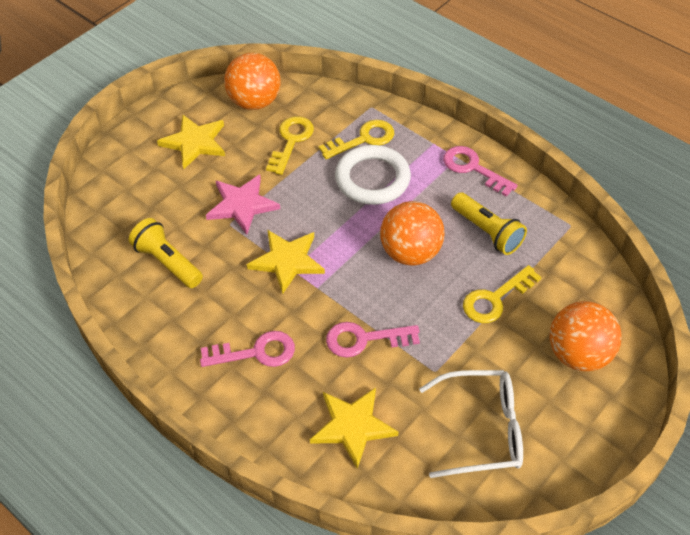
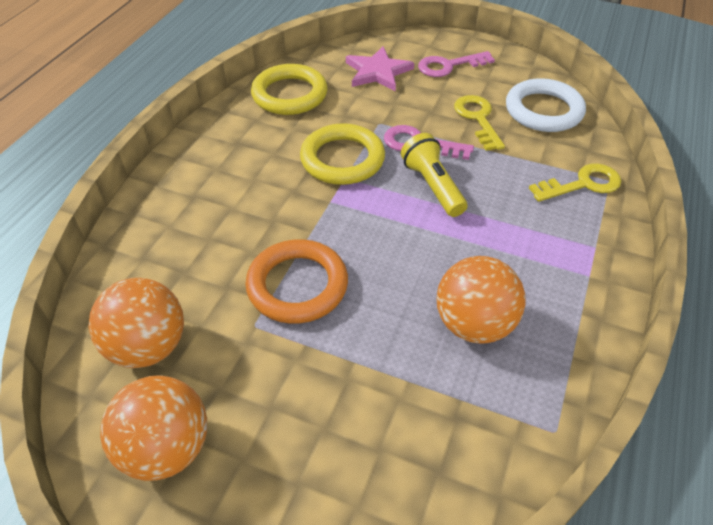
orange ring: 0 -> 1
pink key: 3 -> 2
white glasses: 1 -> 0
yellow flashlight: 2 -> 1
yellow key: 3 -> 2
yellow ring: 0 -> 2
yellow star: 3 -> 0

